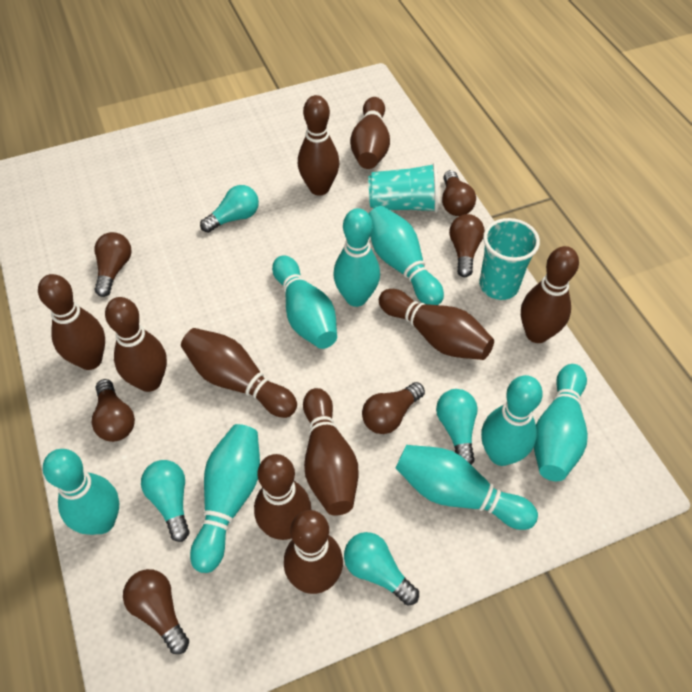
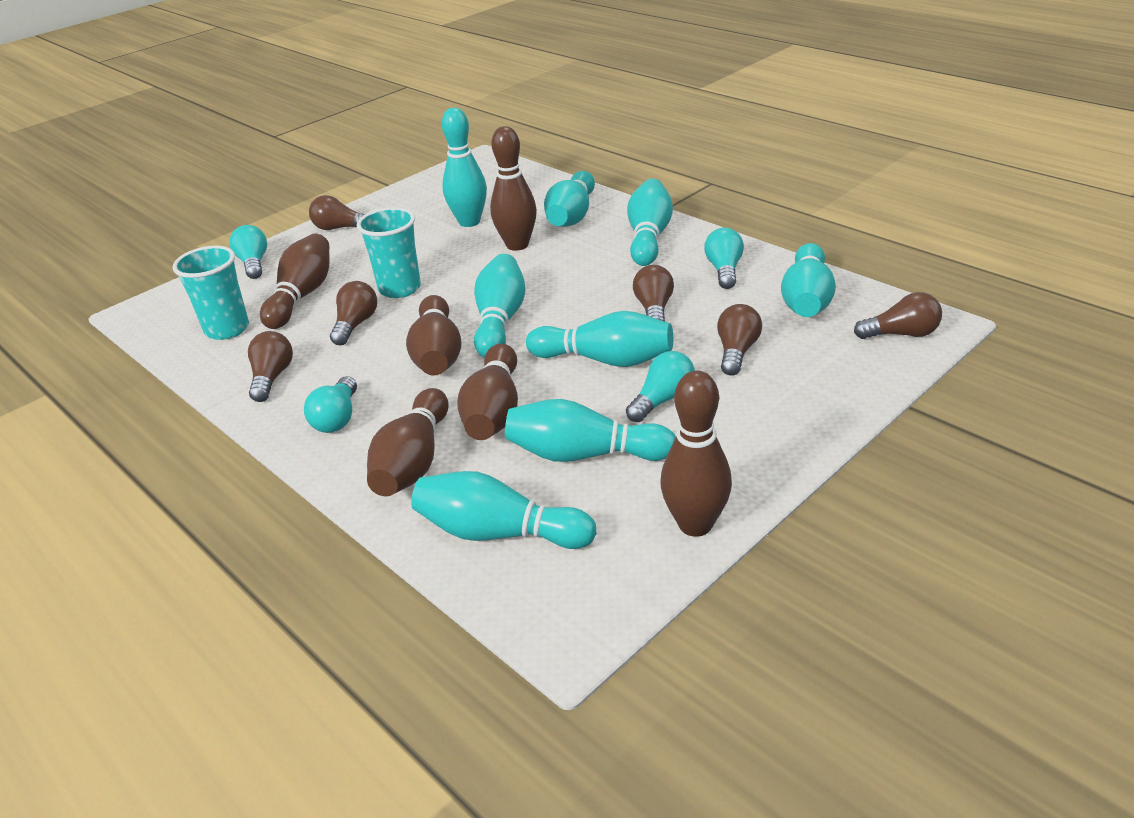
brown bowling pin: 10 -> 6

